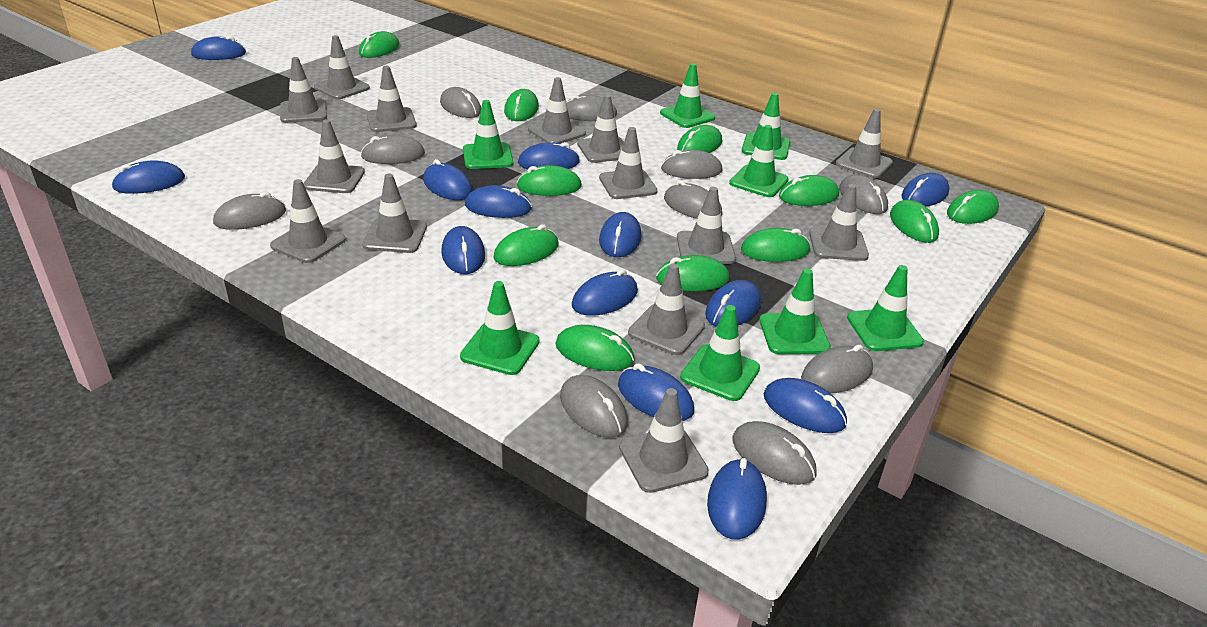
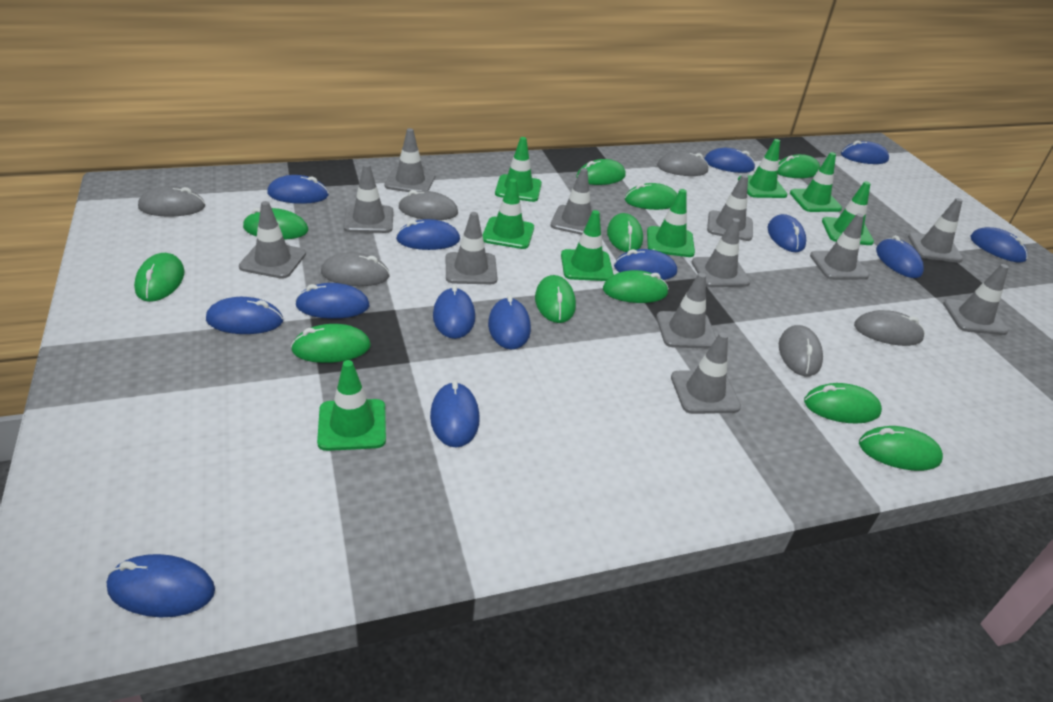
blue mouse: 13 -> 14
grey mouse: 10 -> 6
grey traffic cone: 14 -> 12

